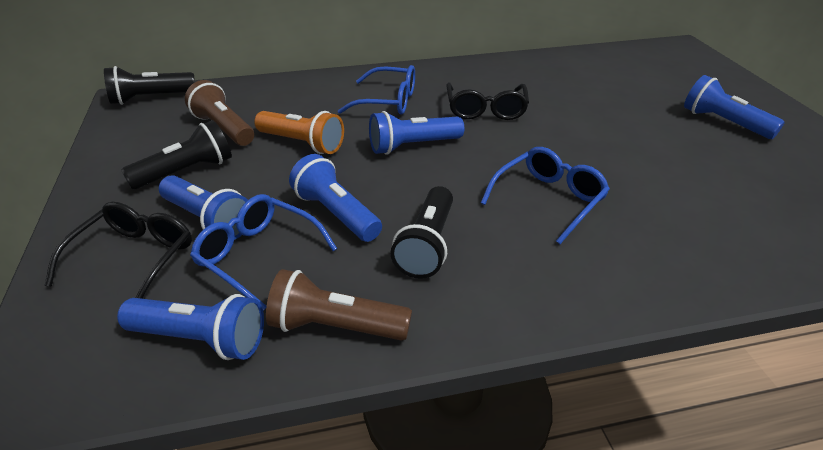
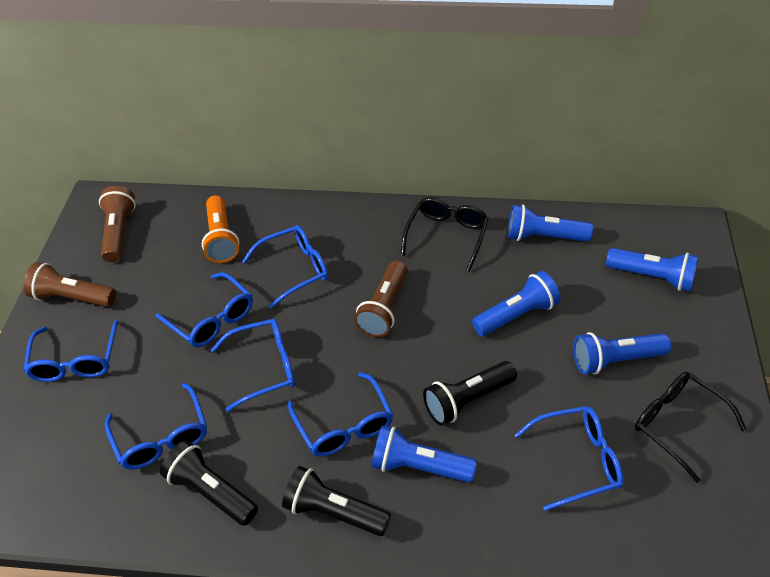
blue glasses: 3 -> 7
brown flashlight: 2 -> 3

